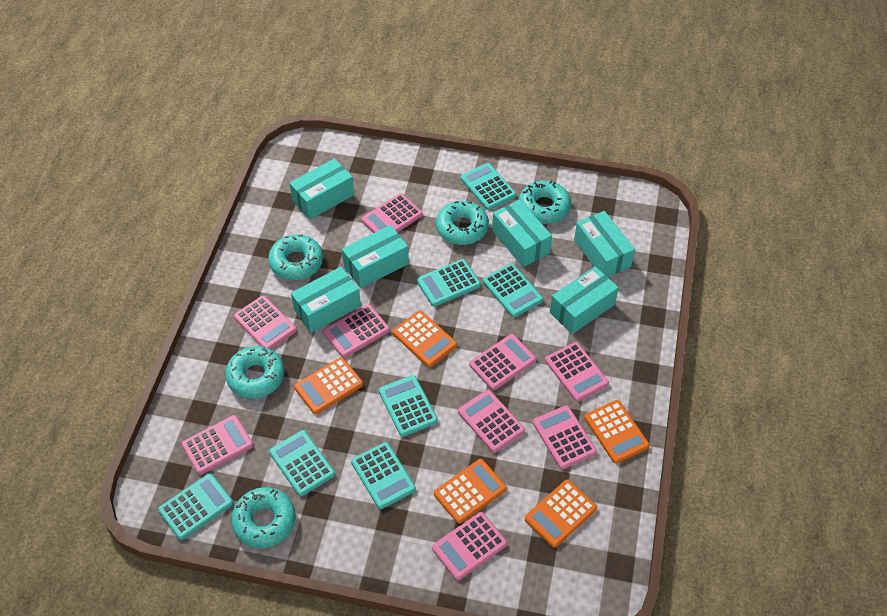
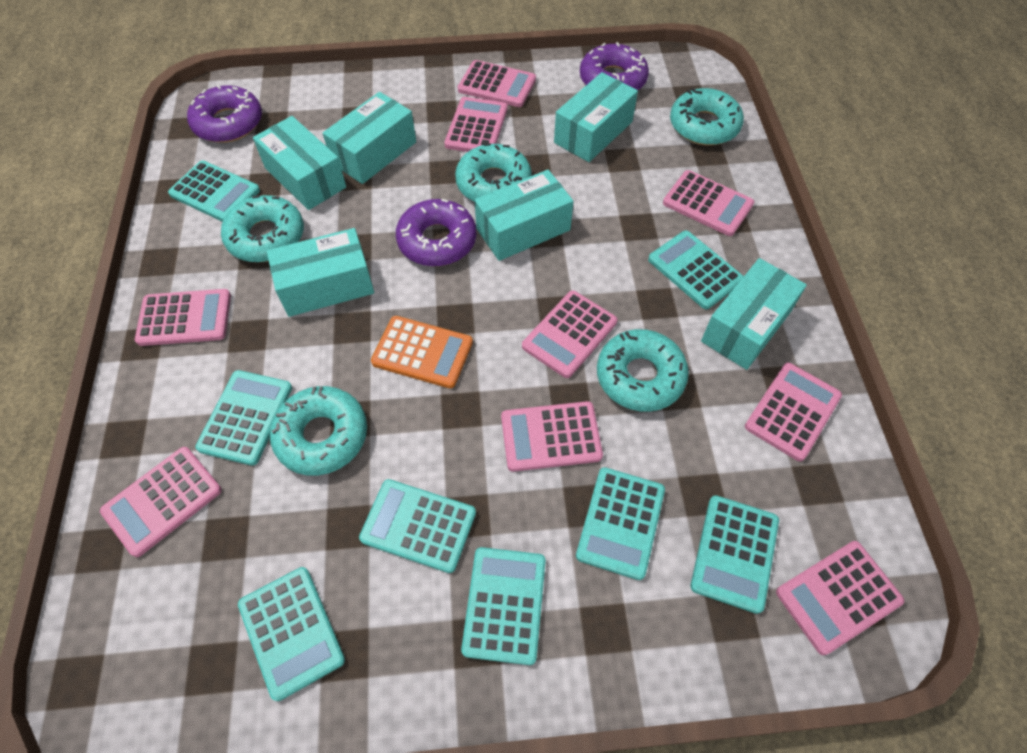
orange calculator: 5 -> 1
purple donut: 0 -> 3
turquoise calculator: 7 -> 8

